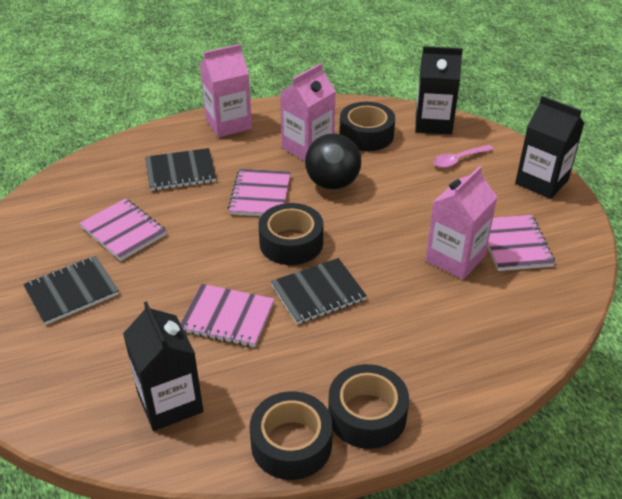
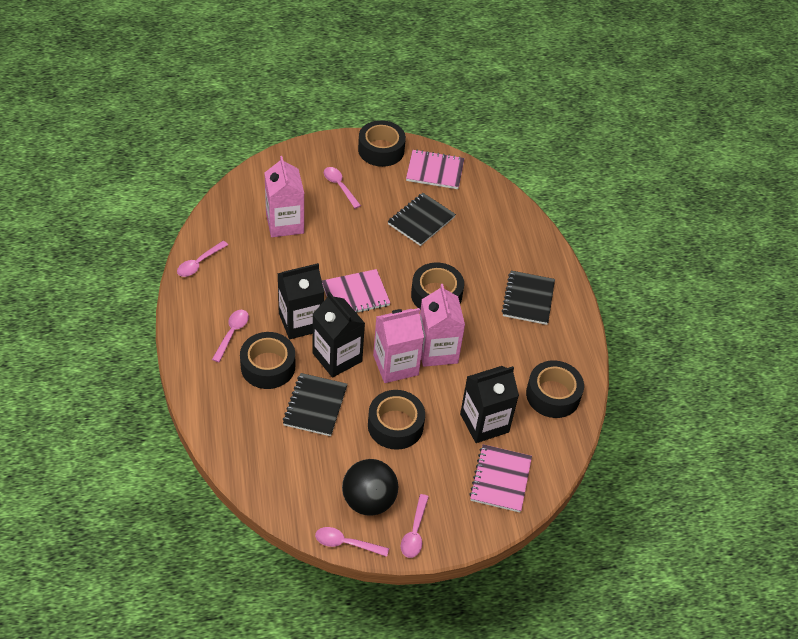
black tape: 4 -> 5
pink notebook: 4 -> 3
pink spoon: 1 -> 5

